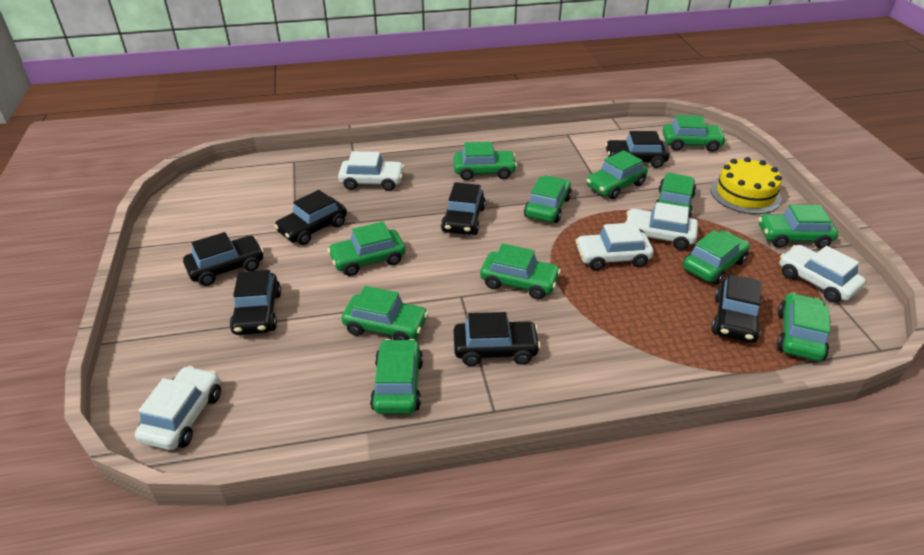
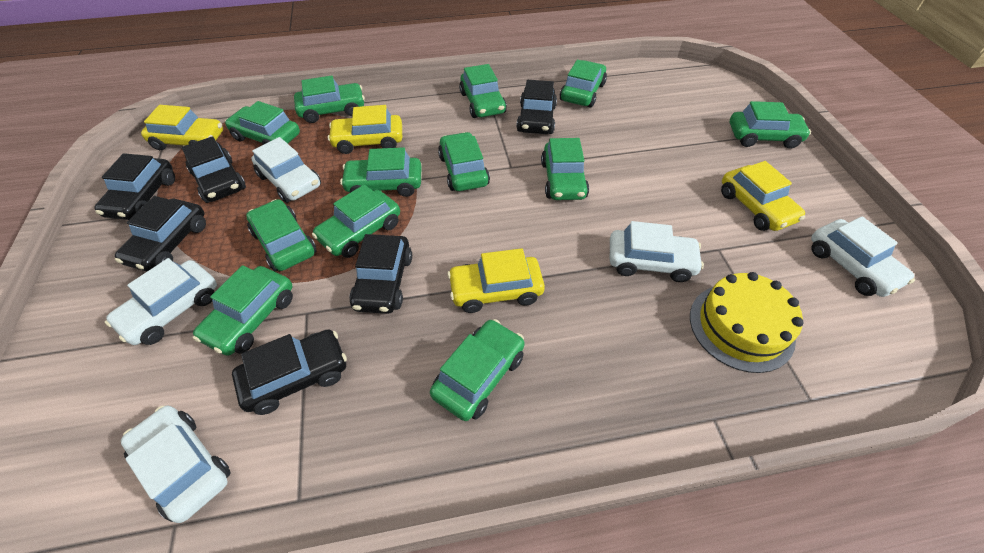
black car: 7 -> 6
yellow car: 0 -> 4

